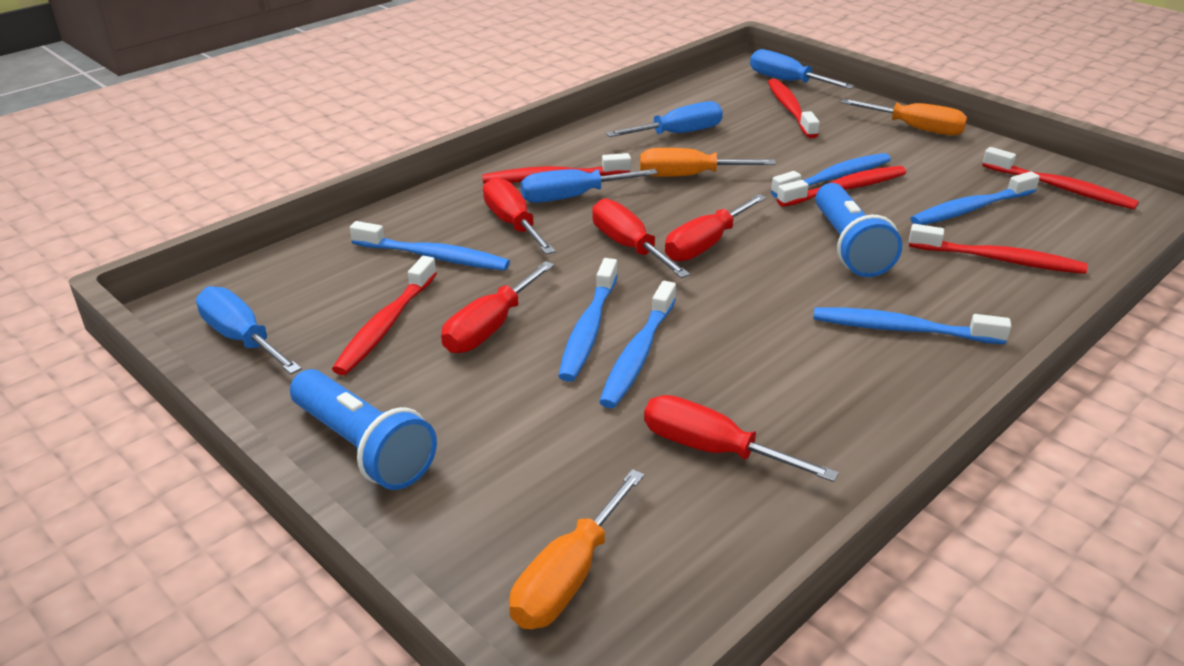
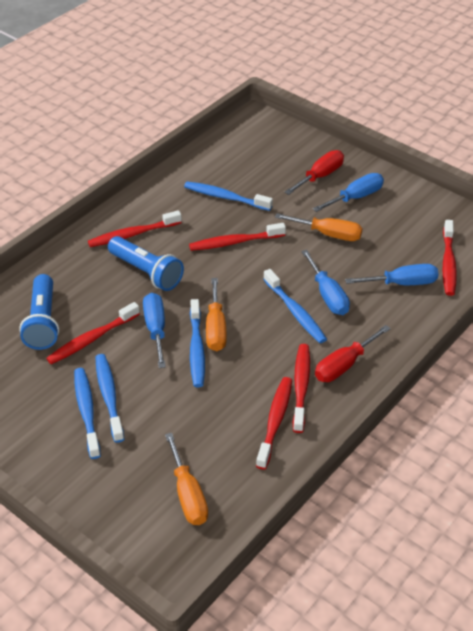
blue toothbrush: 6 -> 5
red screwdriver: 5 -> 2

